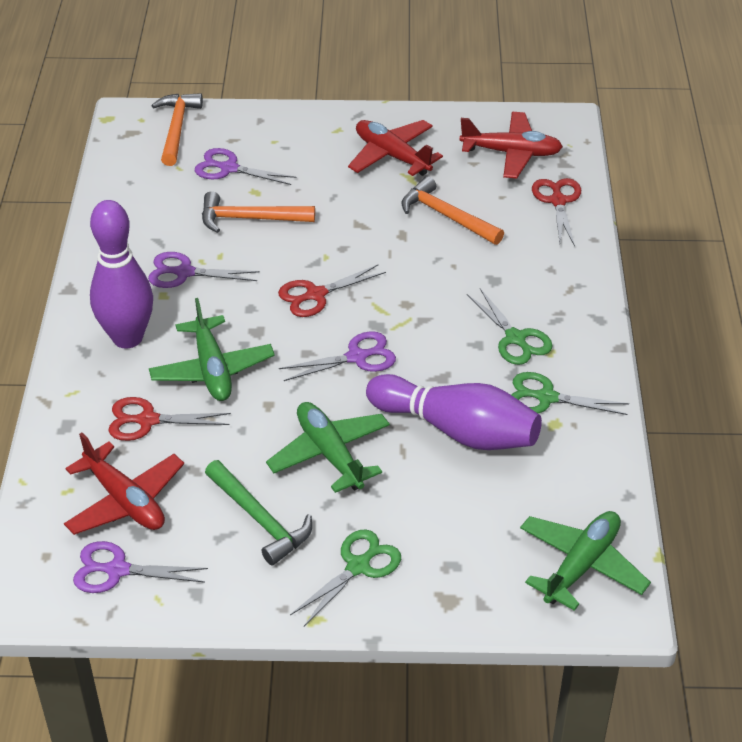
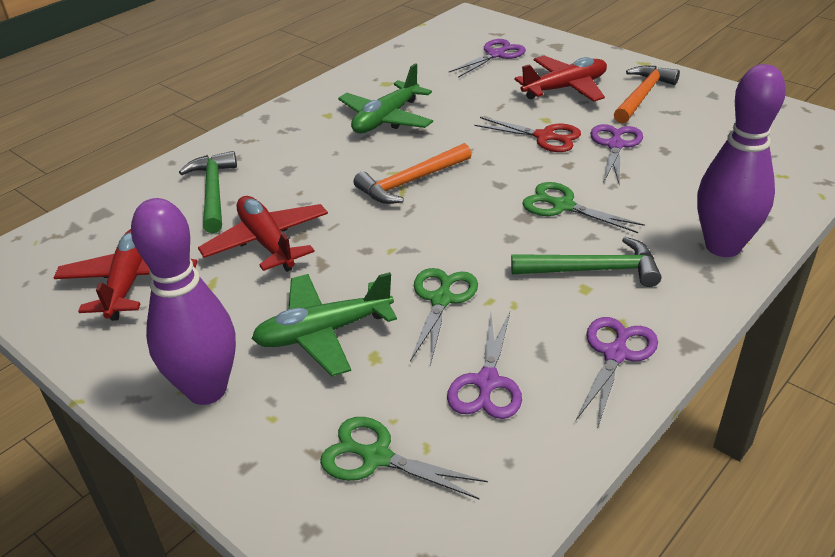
green hammer: 1 -> 2
green plane: 3 -> 2
orange hammer: 3 -> 2
red scissors: 3 -> 1

